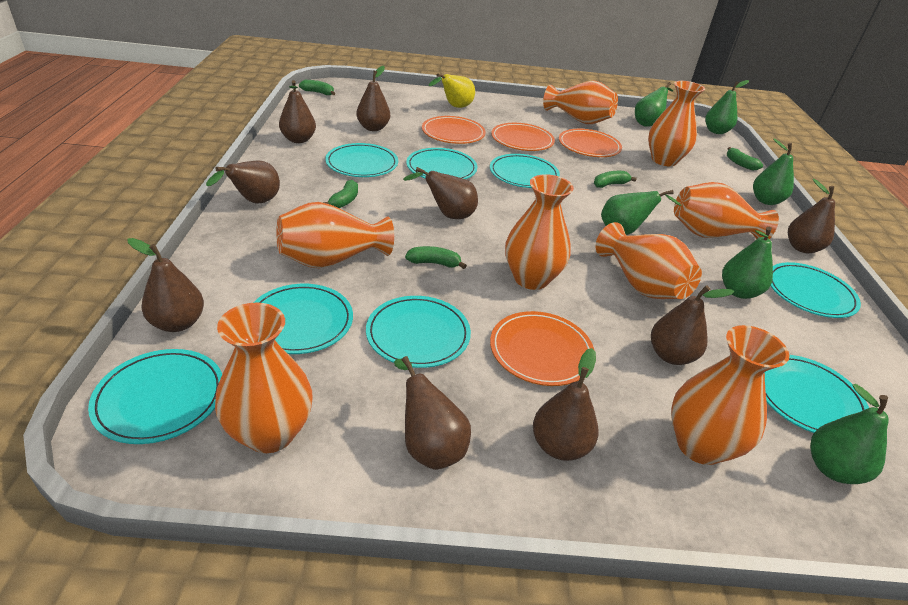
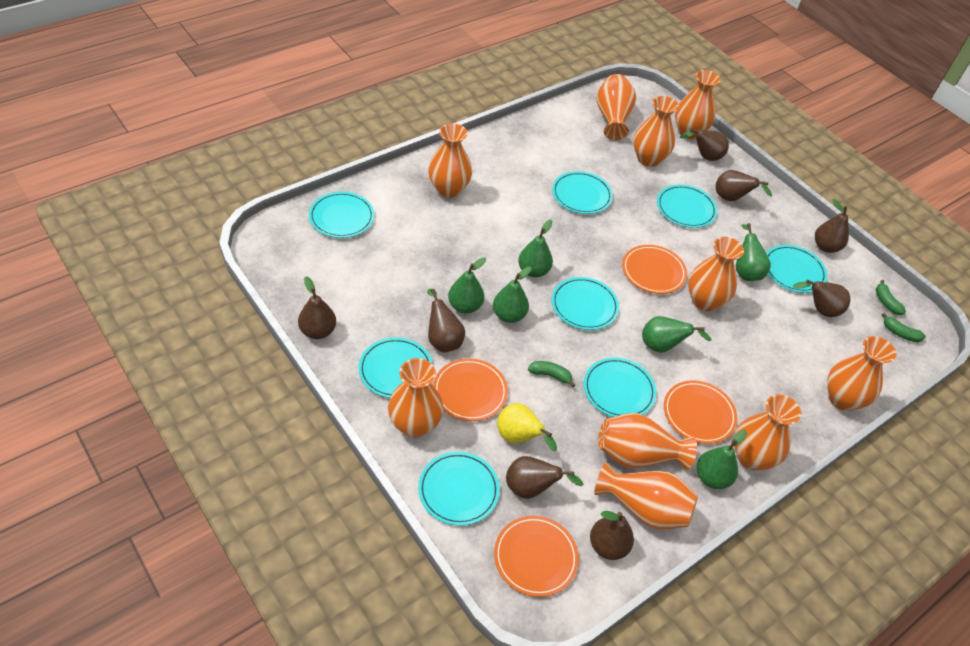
brown pear: 9 -> 8
green banana: 5 -> 3
orange vase: 8 -> 10

